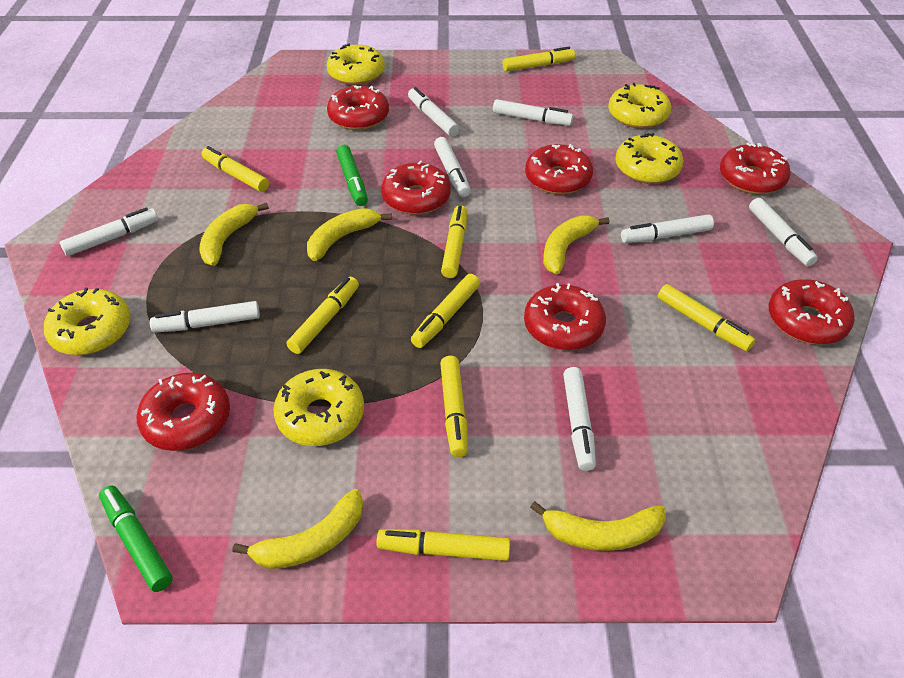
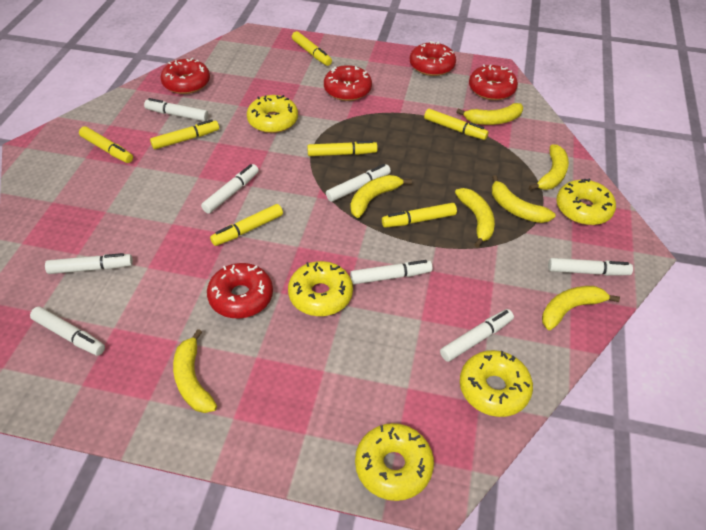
green marker: 2 -> 0
red donut: 7 -> 5
yellow banana: 5 -> 7
yellow marker: 8 -> 7

